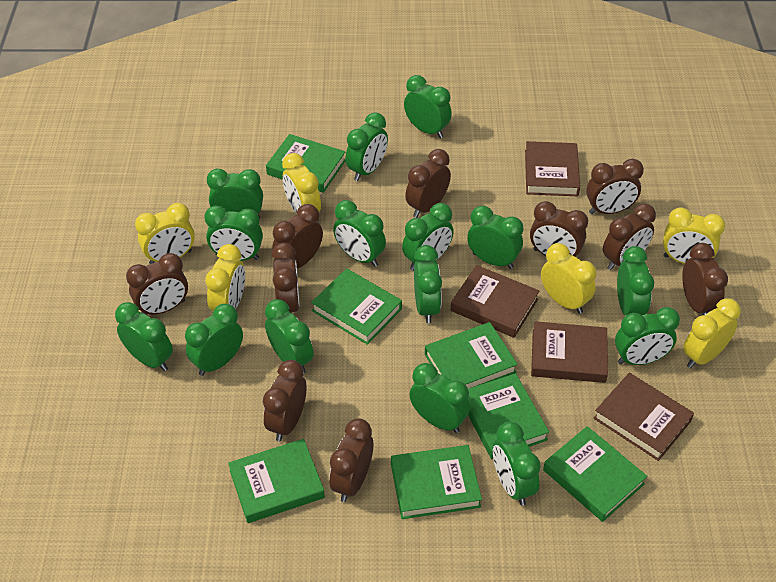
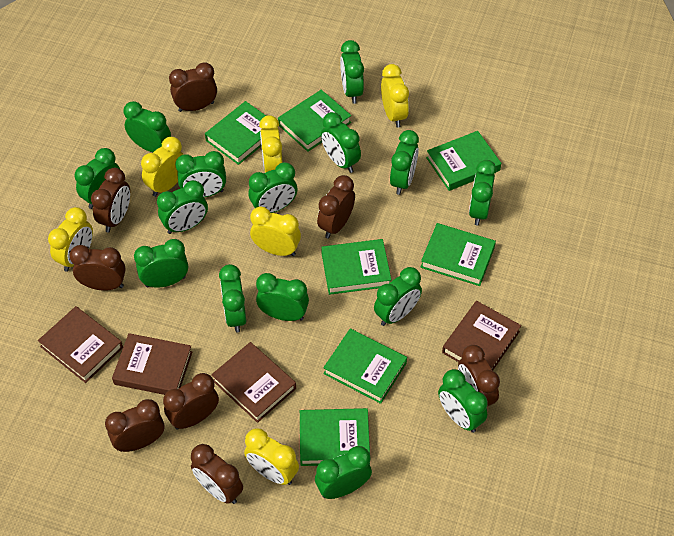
brown clock: 10 -> 8

